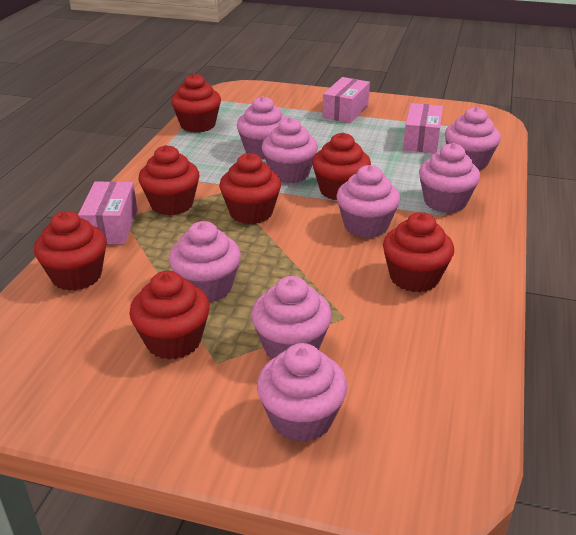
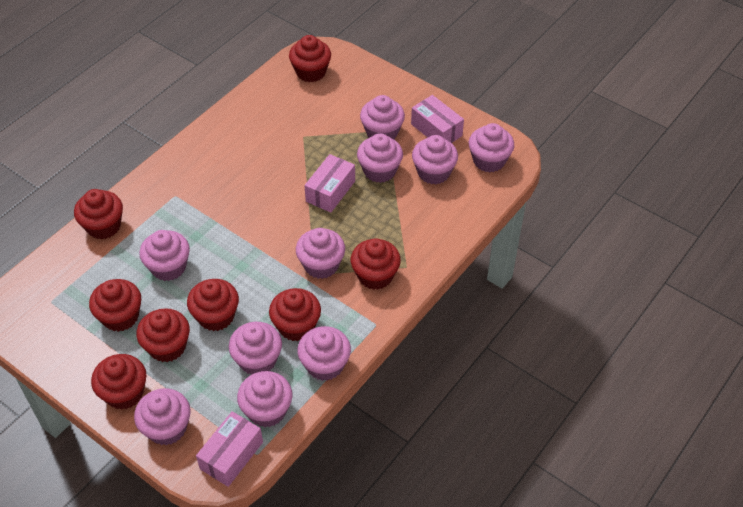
pink cupcake: 8 -> 10
red cupcake: 7 -> 8

